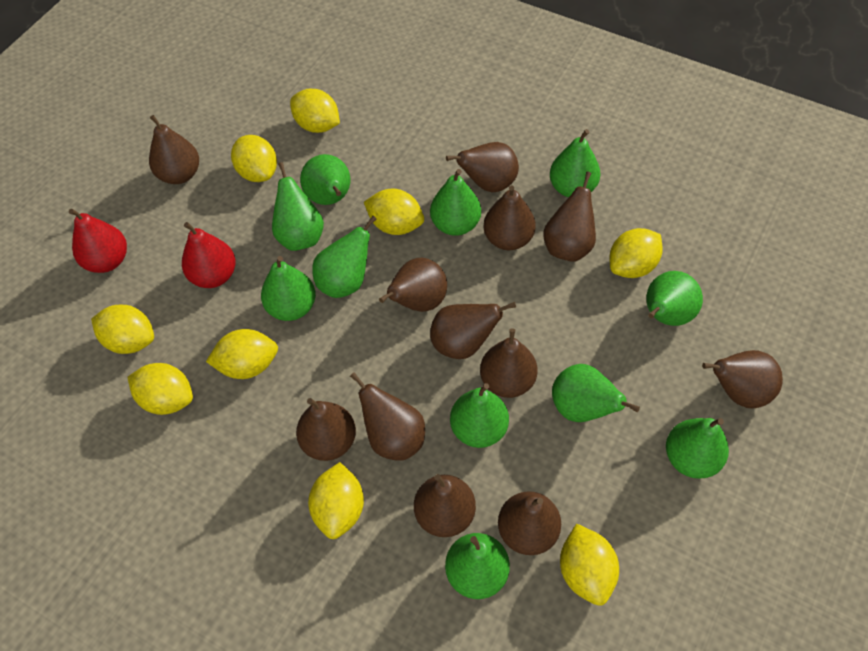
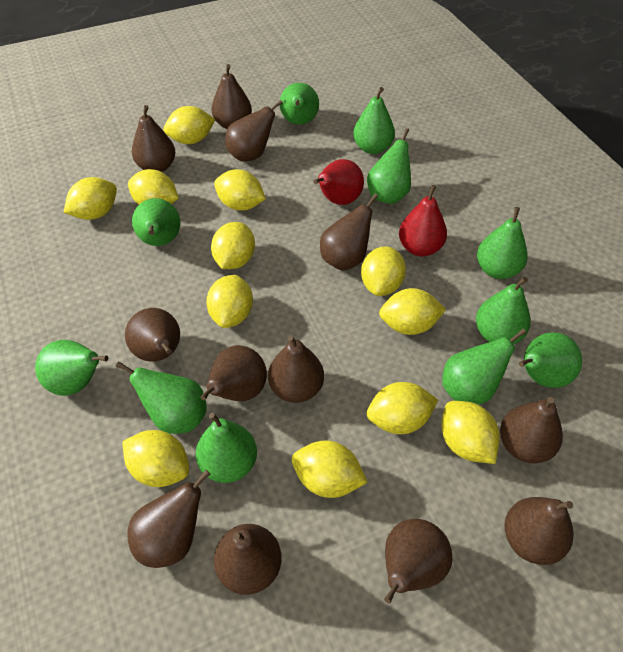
yellow lemon: 9 -> 12

